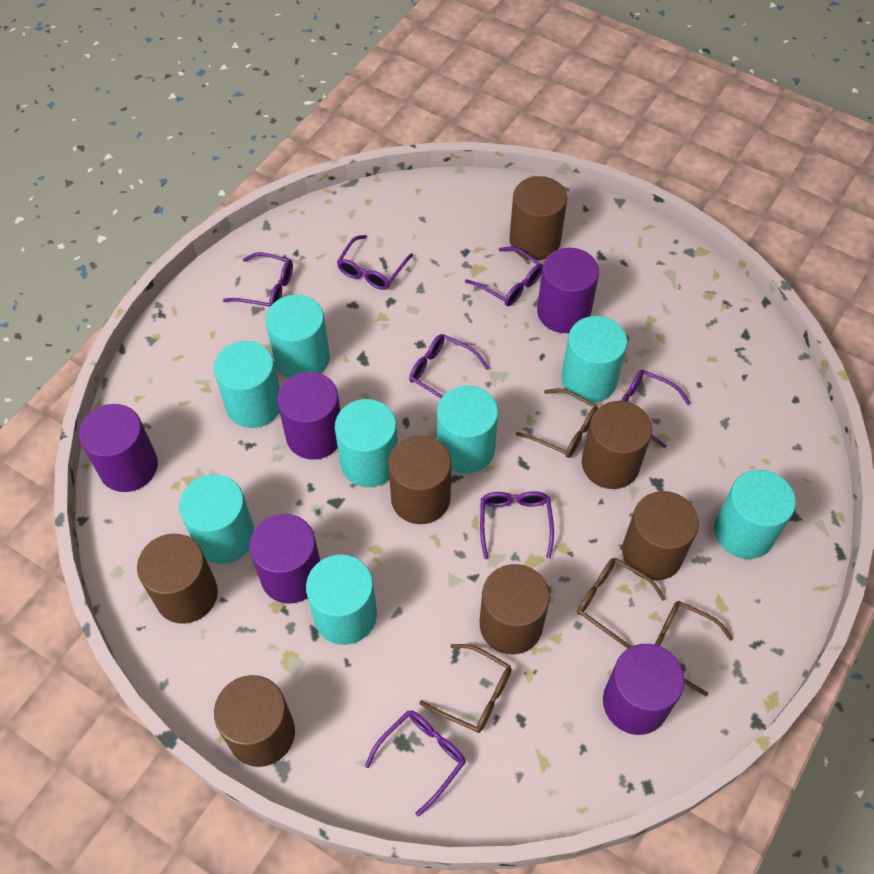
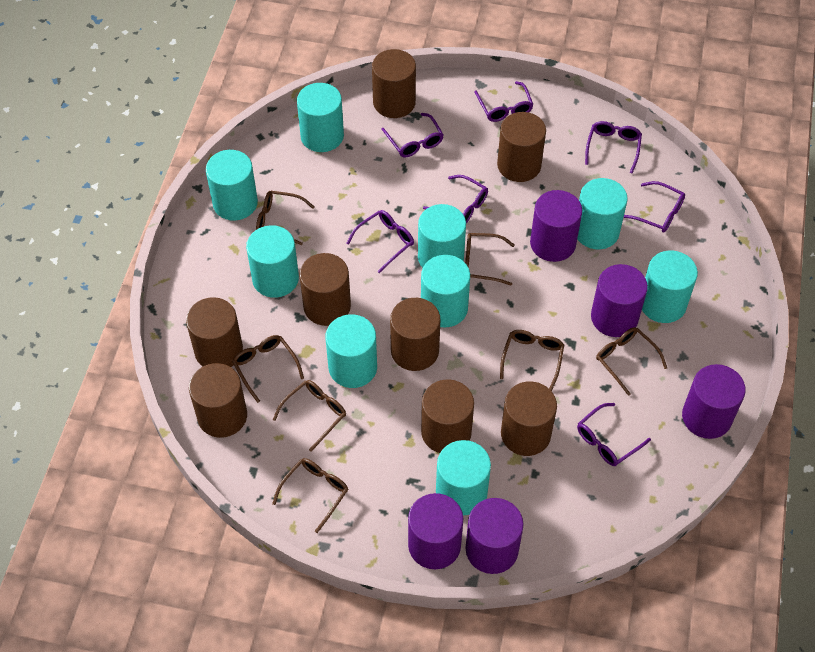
brown cylinder: 7 -> 8
brown glasses: 4 -> 7
turquoise cylinder: 8 -> 9

